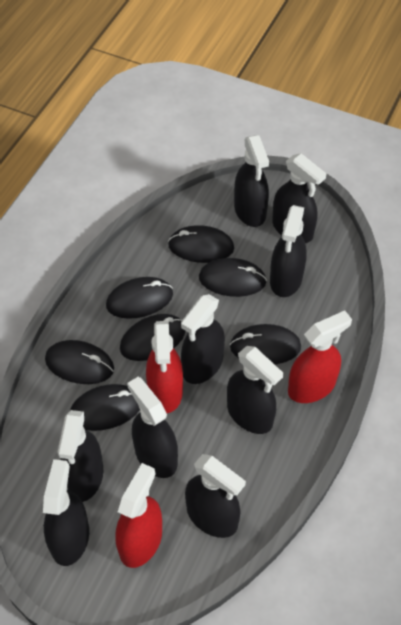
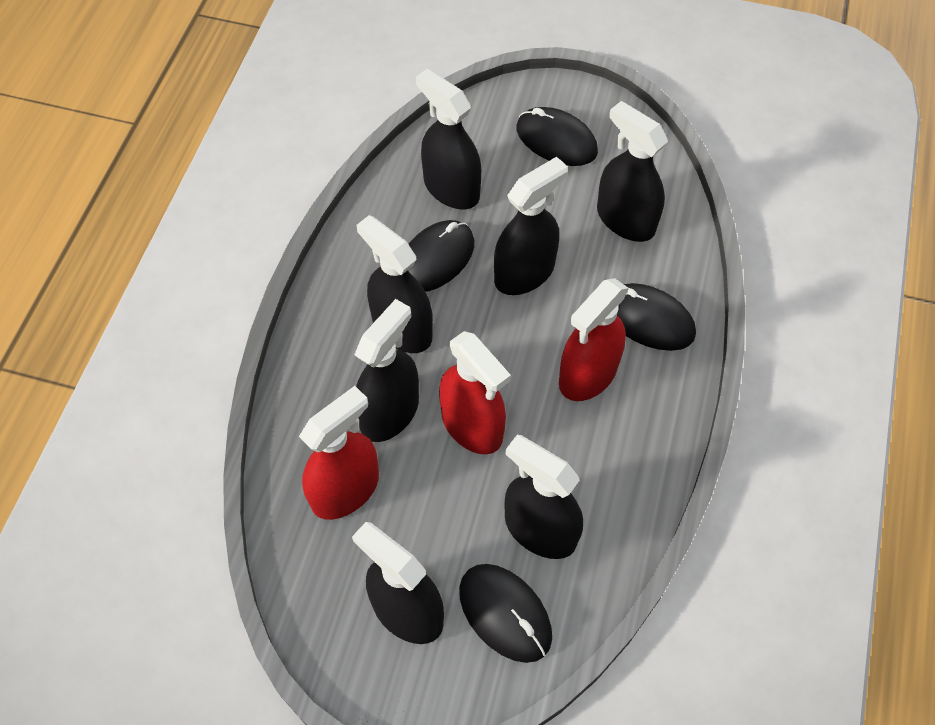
black mouse: 7 -> 4
black spray bottle: 9 -> 7

